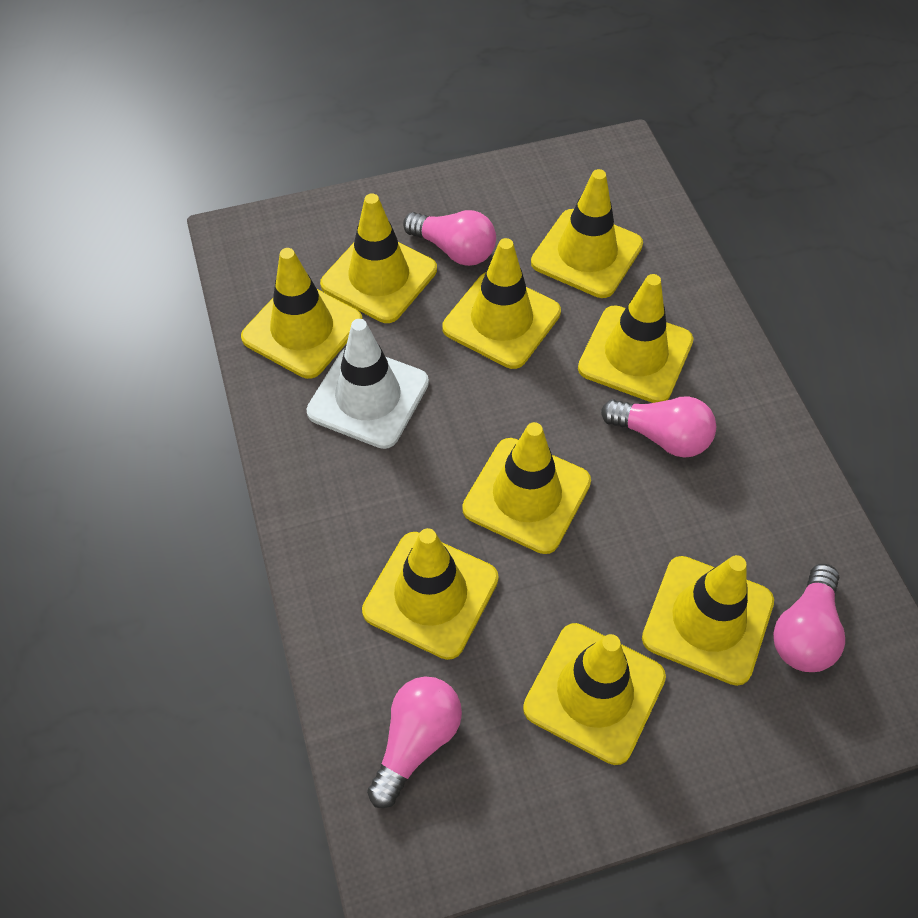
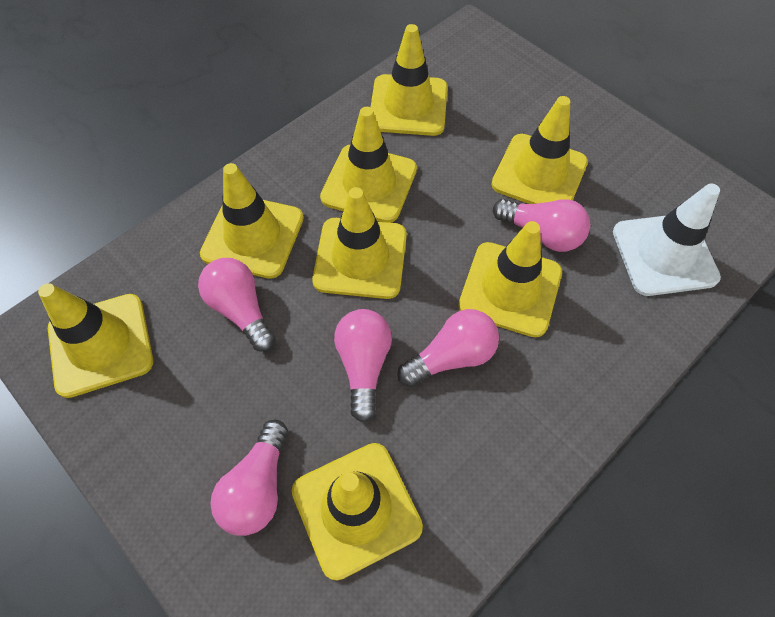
pink light bulb: 4 -> 5
yellow traffic cone: 9 -> 8

